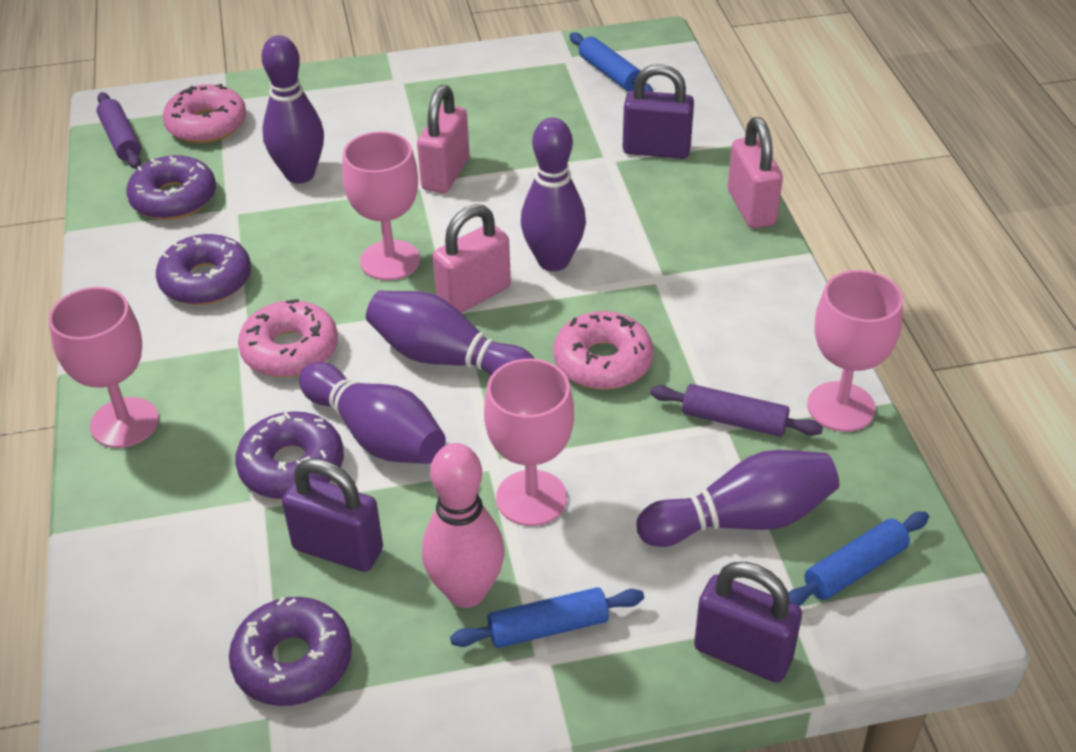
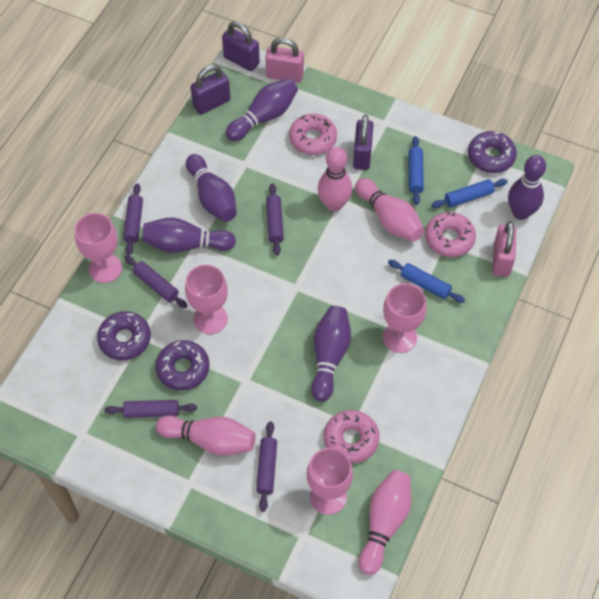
pink bowling pin: 1 -> 4
pink padlock: 3 -> 2
purple donut: 4 -> 3
purple rolling pin: 2 -> 5

